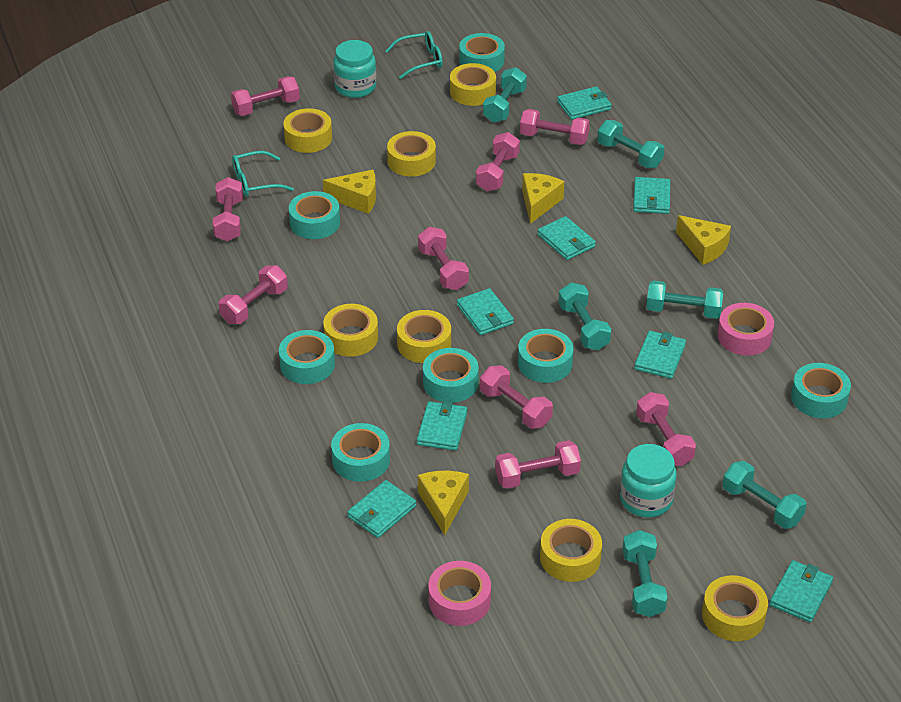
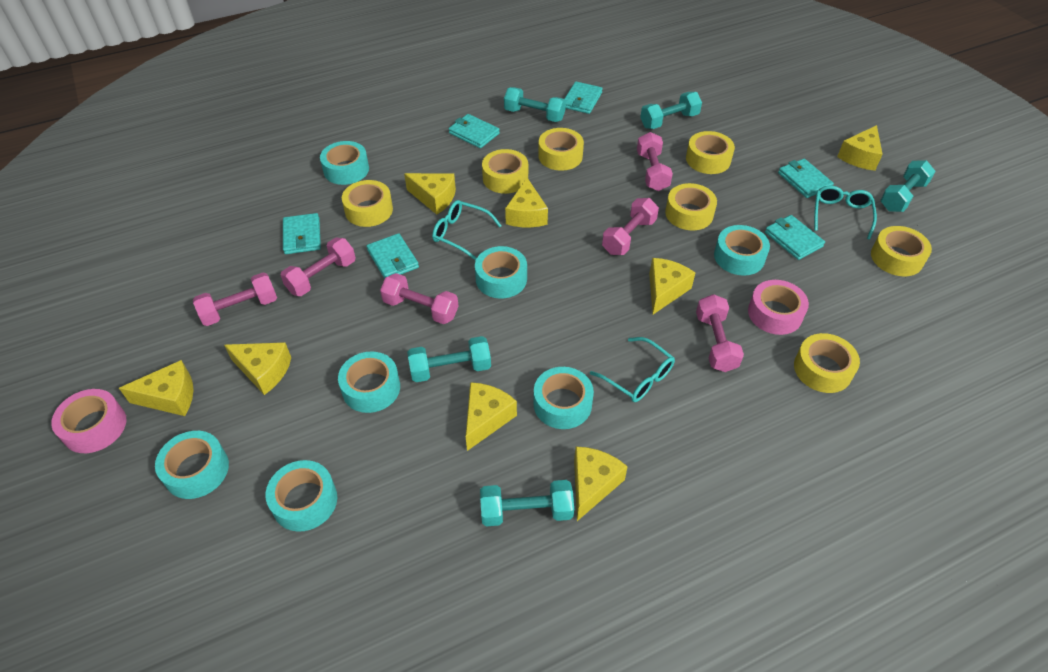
pink dumbbell: 9 -> 6
turquoise dumbbell: 6 -> 5
turquoise glasses: 2 -> 3
turquoise jar: 2 -> 0
turquoise wallet: 8 -> 6
yellow cheese: 4 -> 8

